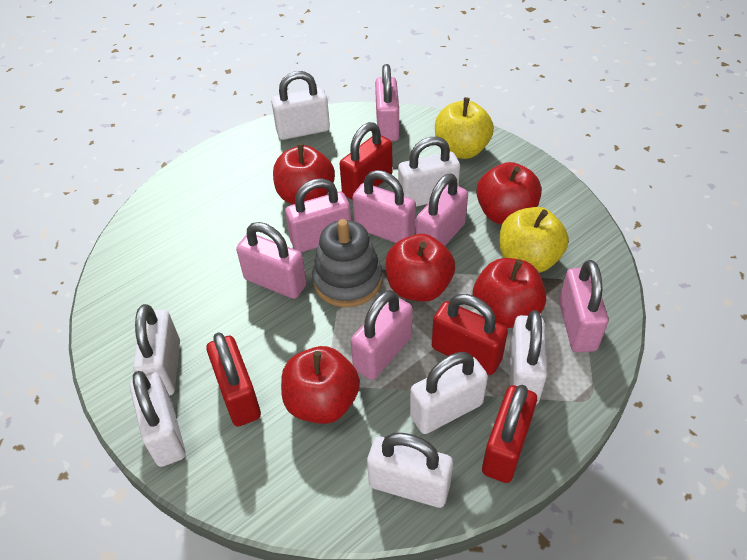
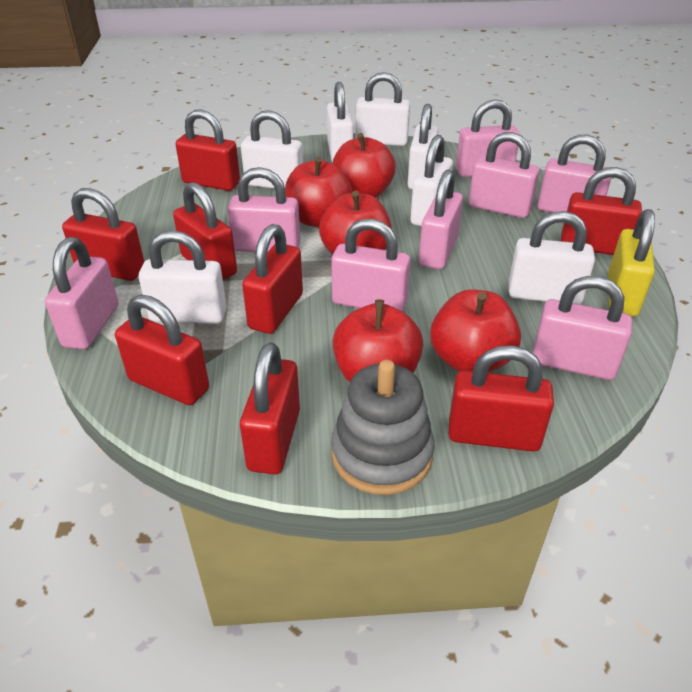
pink padlock: 7 -> 8
red padlock: 4 -> 8
yellow apple: 2 -> 0
yellow padlock: 0 -> 1

